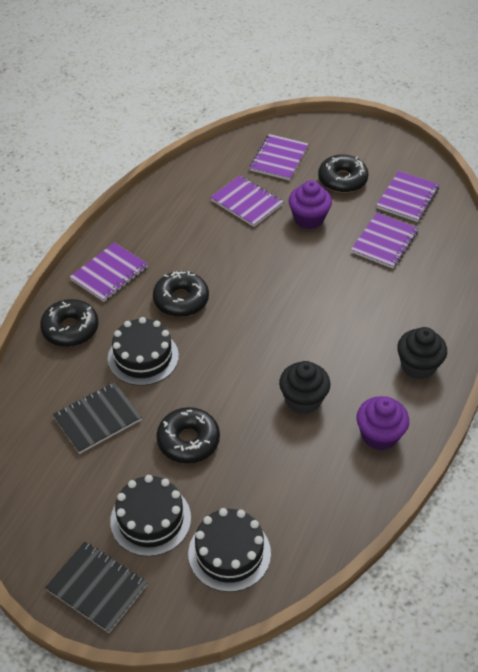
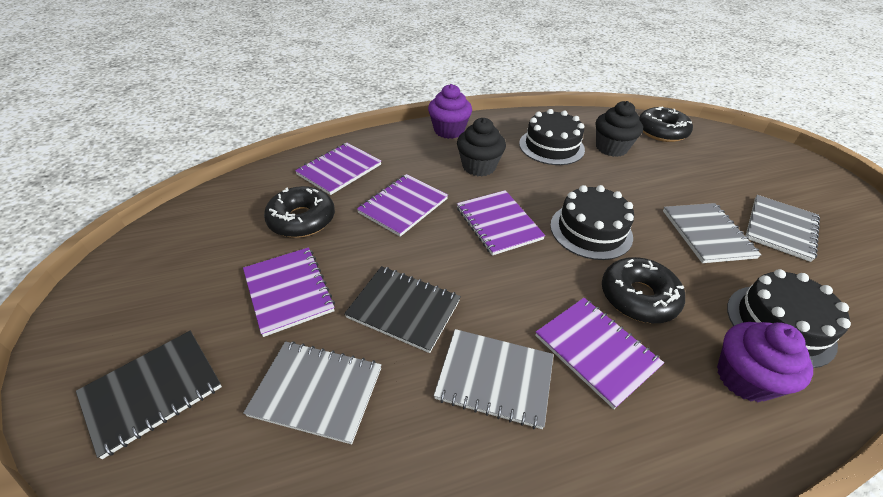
black donut: 4 -> 3
grey notebook: 0 -> 4

